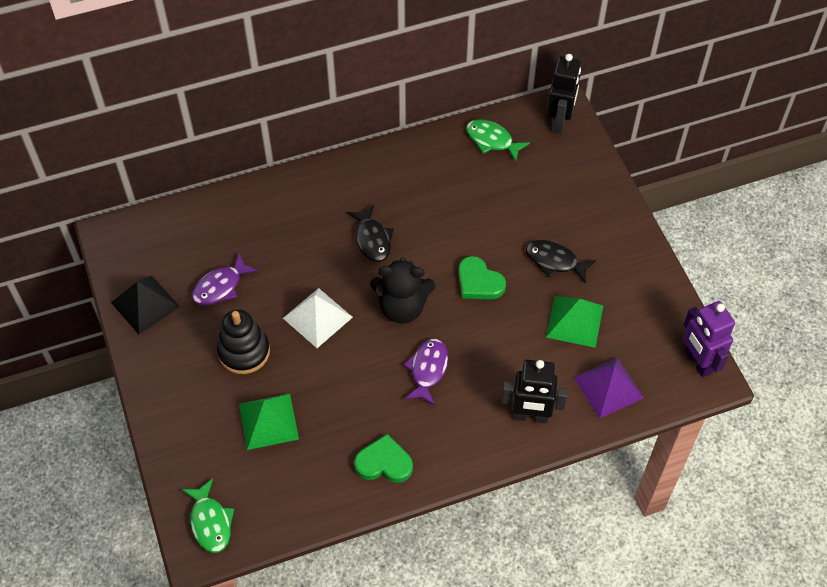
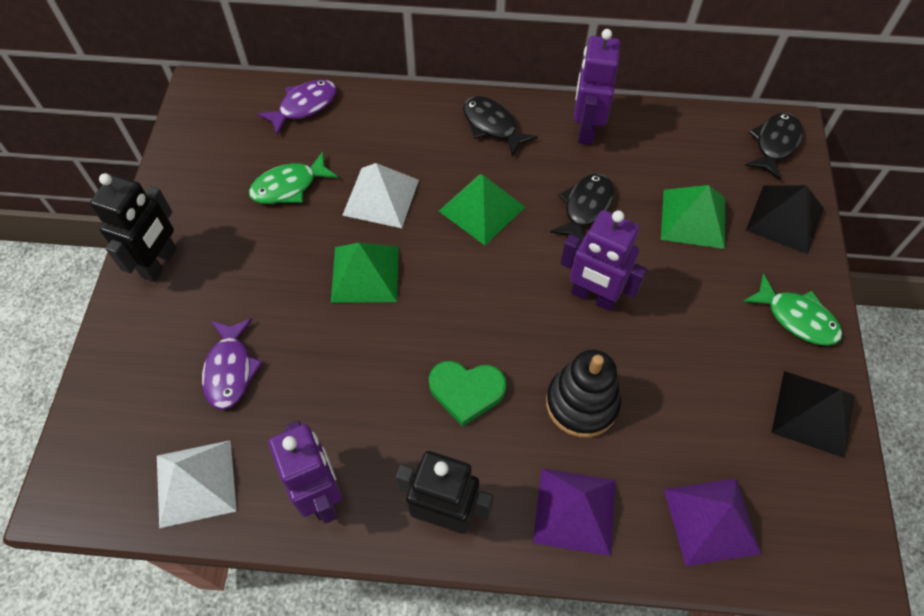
black fish: 2 -> 3
black pyramid: 1 -> 2
black teddy bear: 1 -> 0
green heart: 2 -> 1
green pyramid: 2 -> 3
purple pyramid: 1 -> 2
purple robot: 1 -> 3
white pyramid: 1 -> 2

